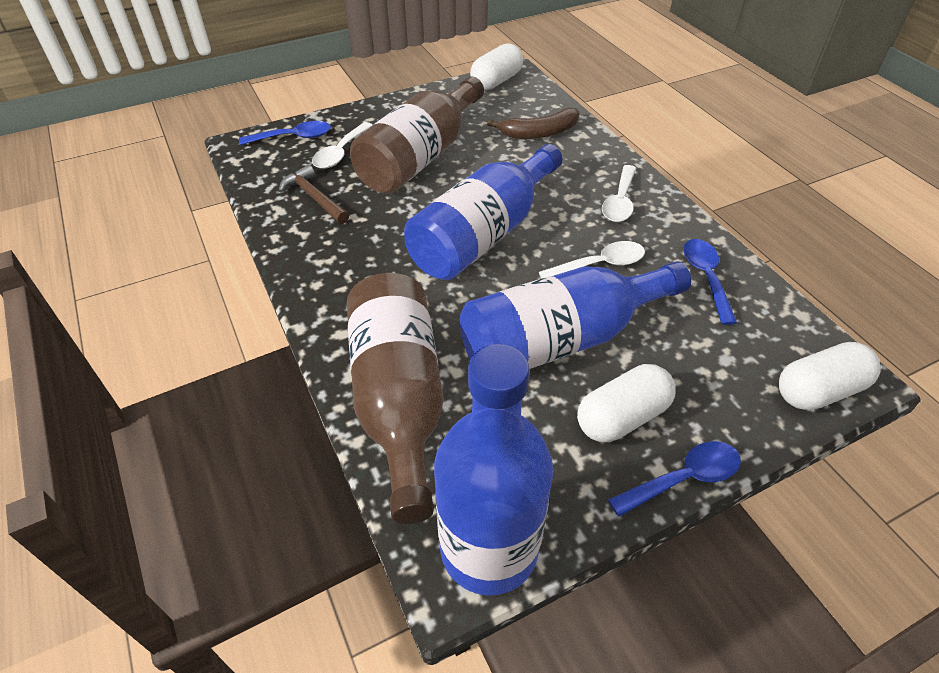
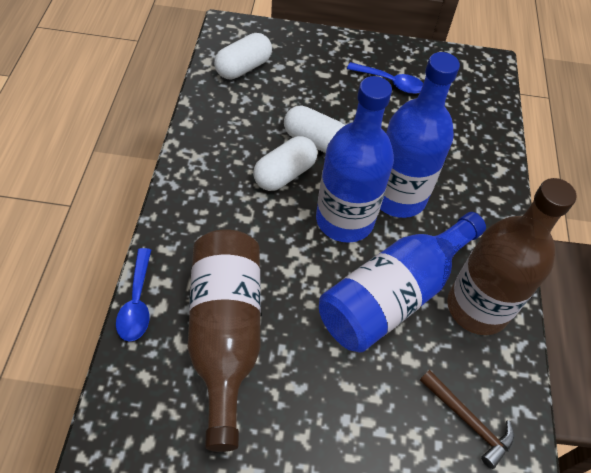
blue spoon: 3 -> 2
brown banana: 1 -> 0
white spoon: 3 -> 0

